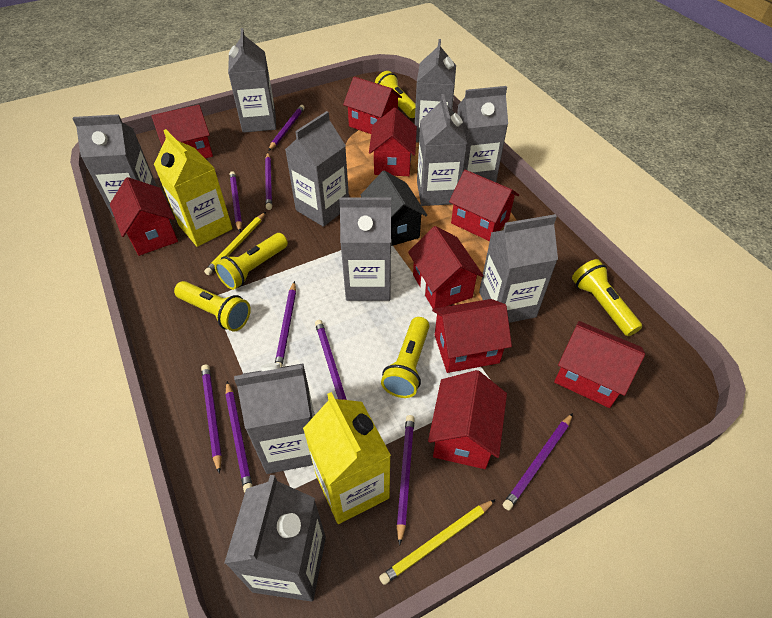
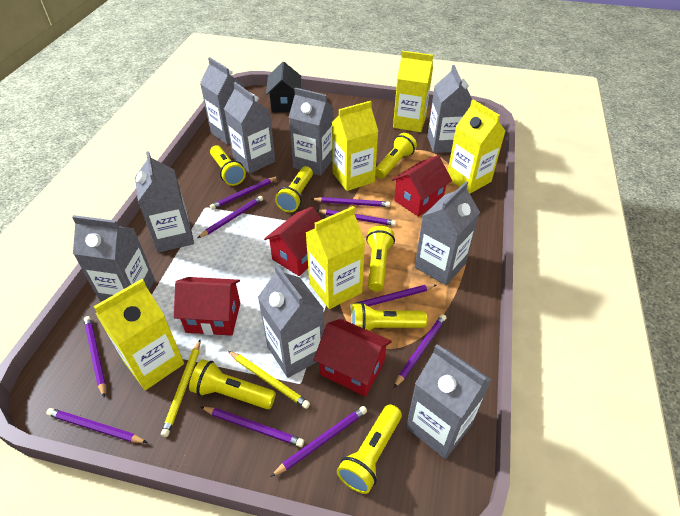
grey carton: 10 -> 9
purple pencil: 9 -> 10
red house: 9 -> 4
yellow carton: 2 -> 5
yellow flashlight: 5 -> 7

